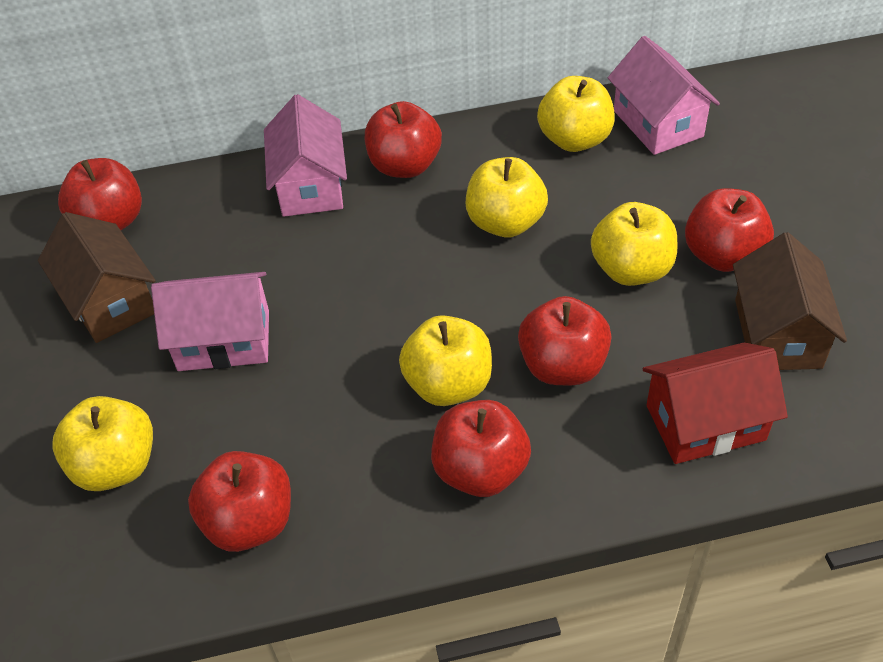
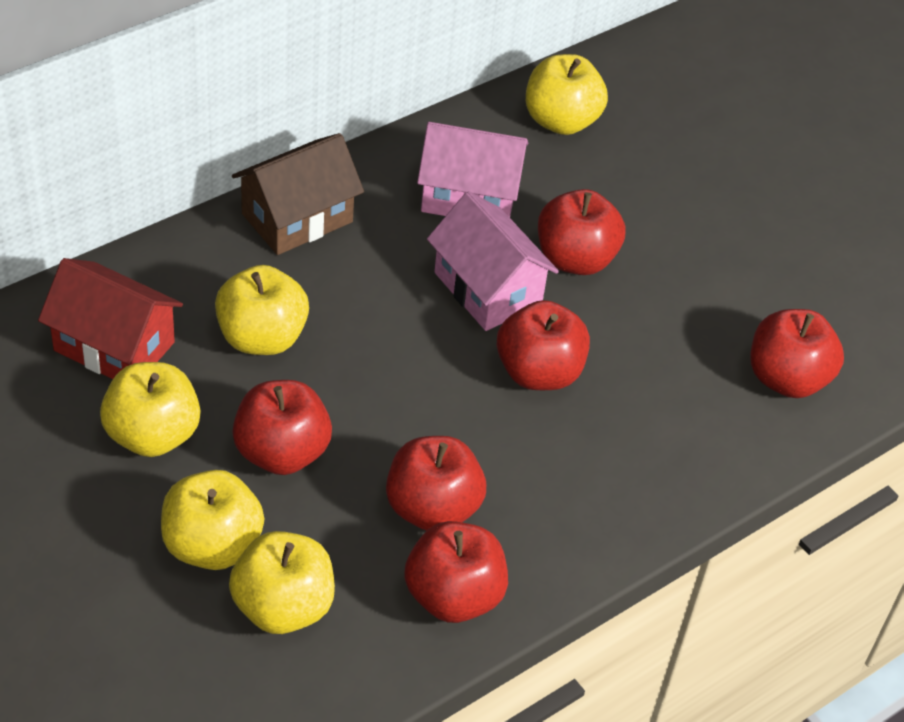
brown house: 2 -> 1
pink house: 3 -> 2

